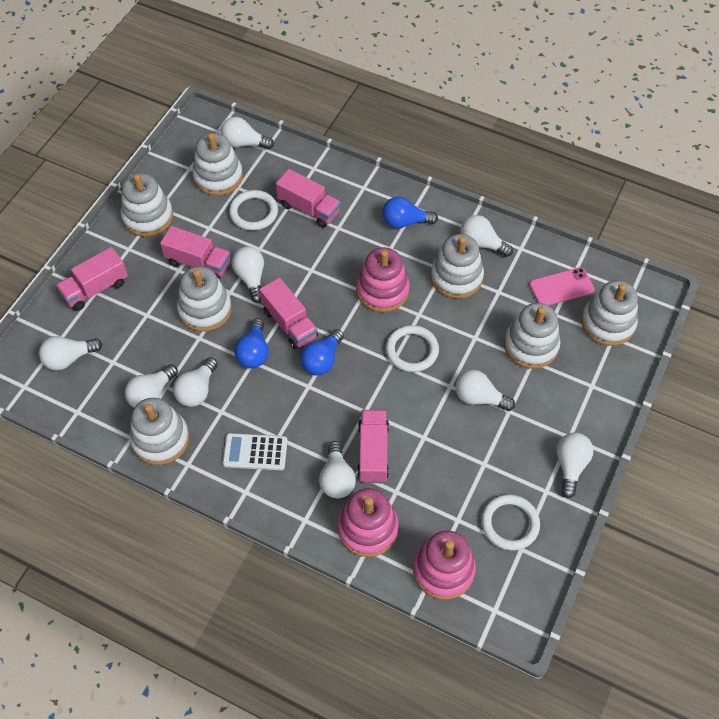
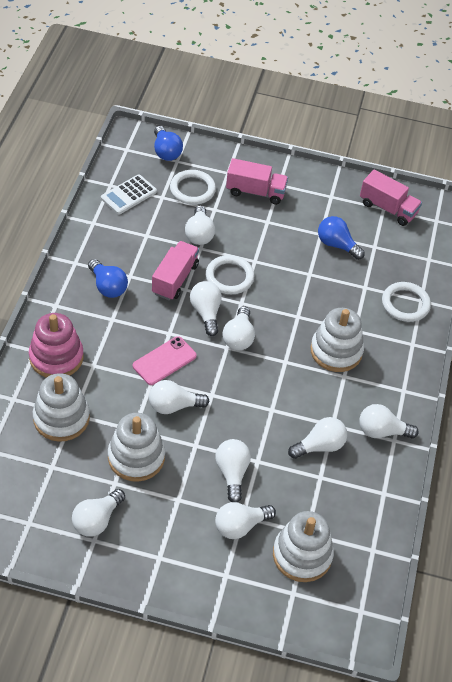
pink stacking toy: 3 -> 1
pink truck: 5 -> 3
white stacking toy: 7 -> 4

